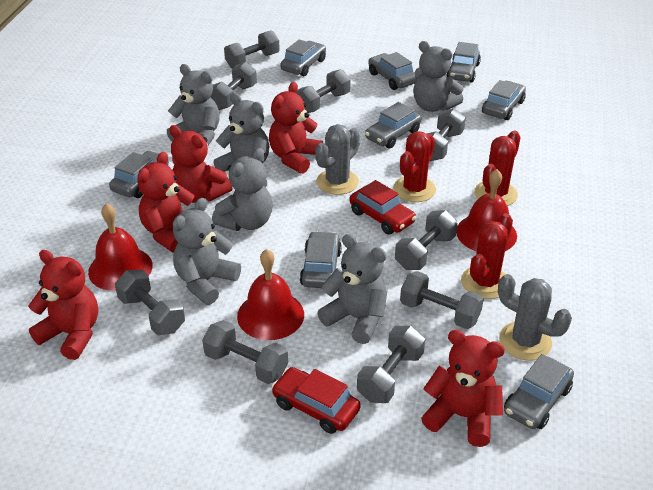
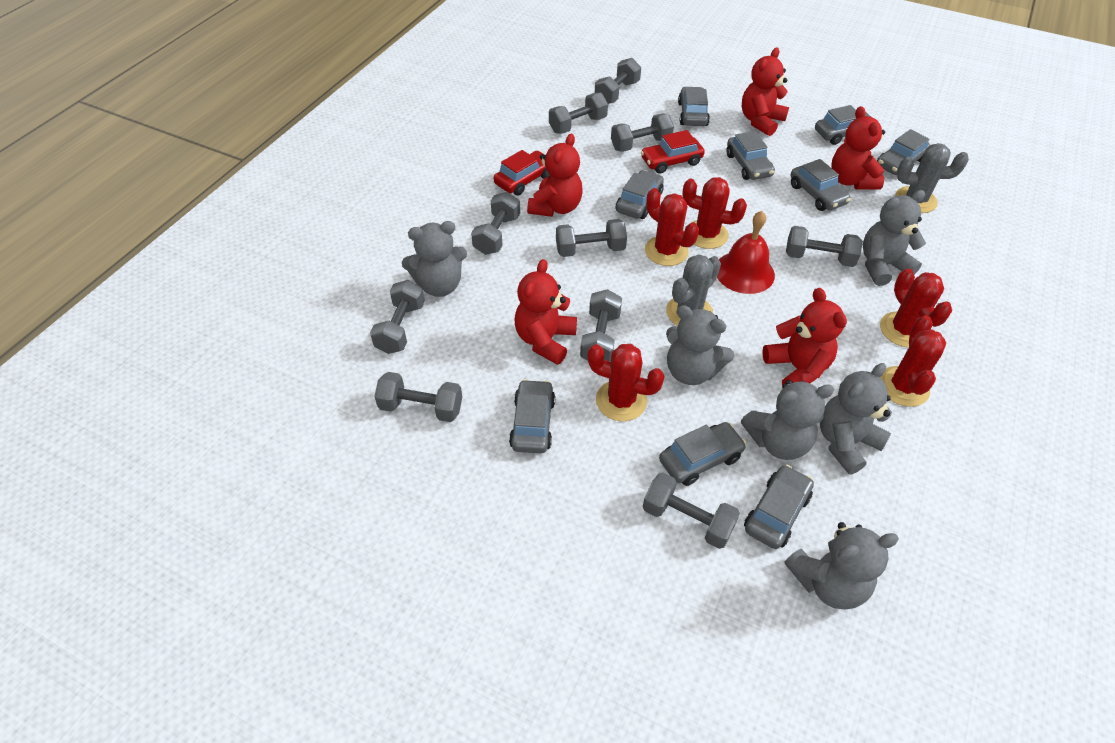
grey car: 8 -> 9
grey dumbbell: 9 -> 10
red bell: 3 -> 1
red cactus: 3 -> 5

